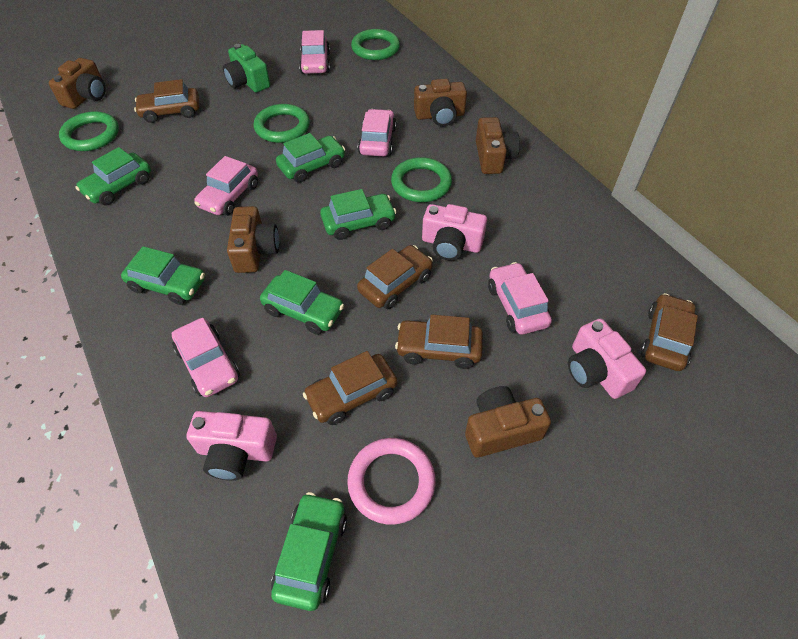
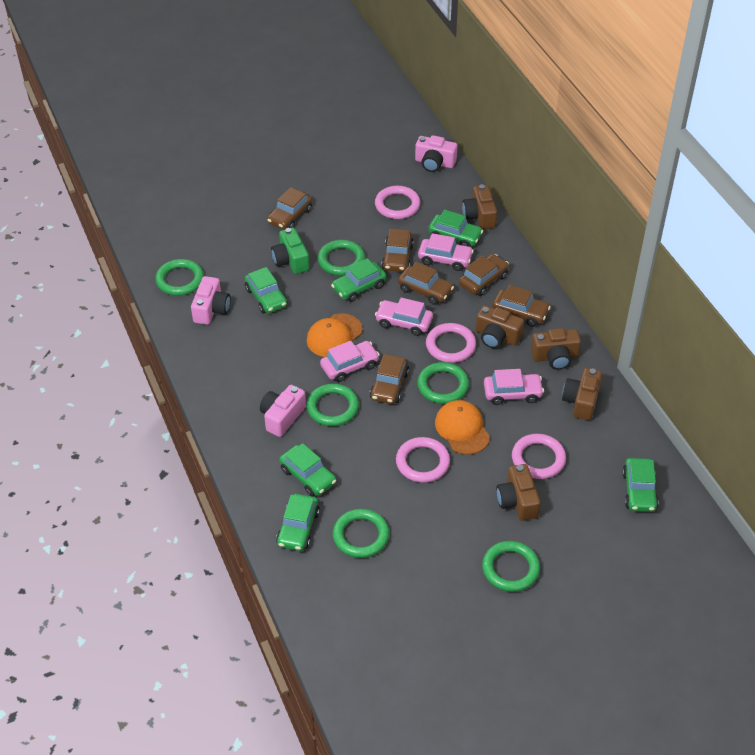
brown car: 5 -> 6
green ring: 4 -> 6
orange cap: 0 -> 2
pink car: 5 -> 4
pink ring: 1 -> 4

